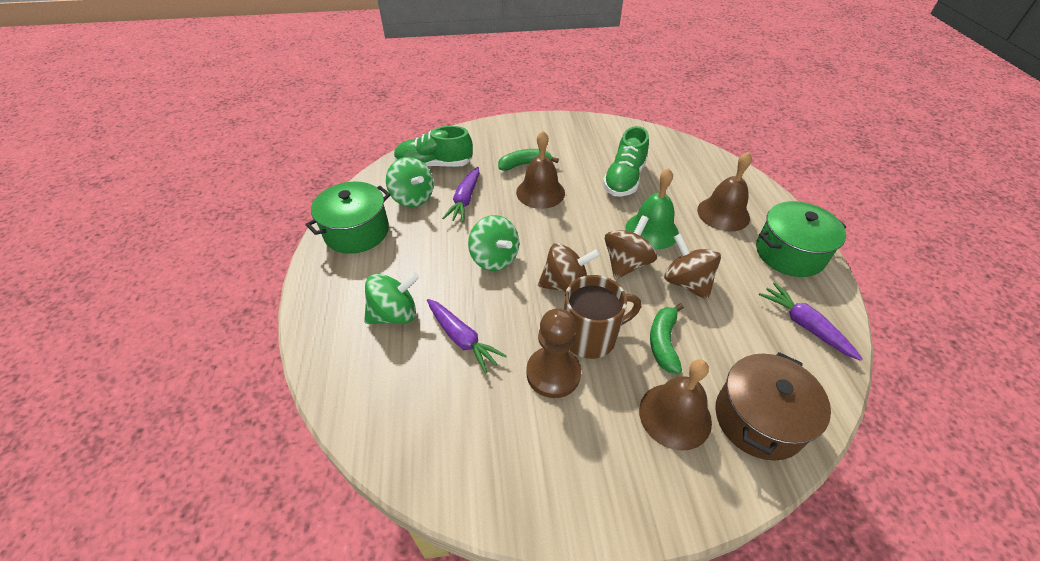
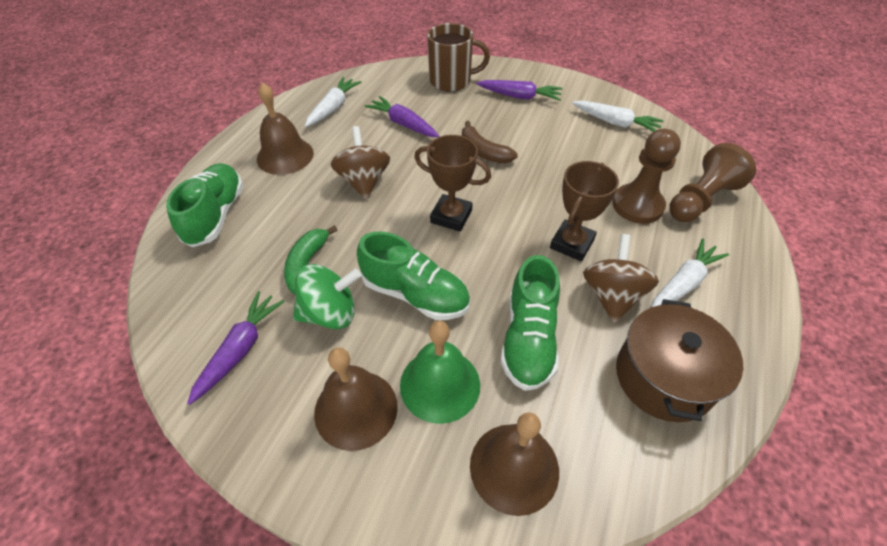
brown banana: 0 -> 1
brown pawn: 1 -> 2
brown spinning top: 3 -> 2
brown trophy: 0 -> 2
green banana: 2 -> 1
green pot: 2 -> 0
green shoe: 2 -> 3
green spinning top: 3 -> 1
white carrot: 0 -> 3

